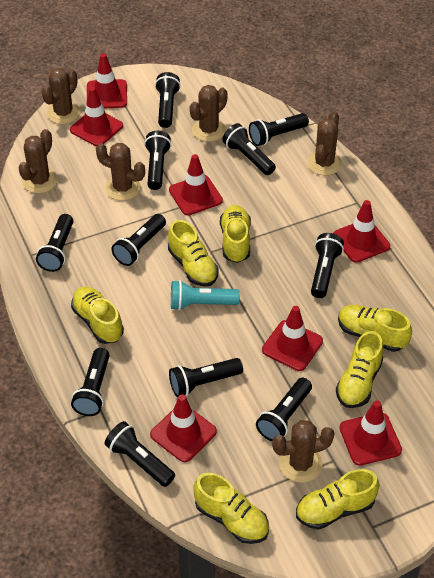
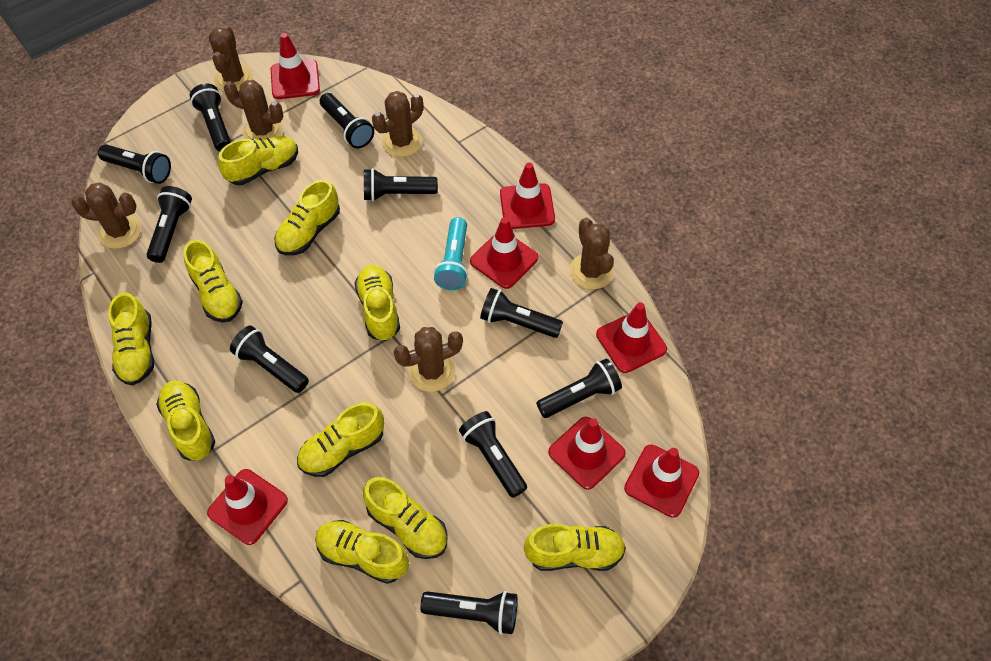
black flashlight: 11 -> 10
yellow shoe: 7 -> 10

